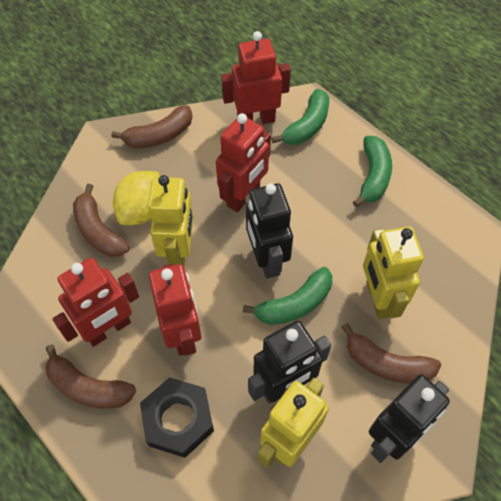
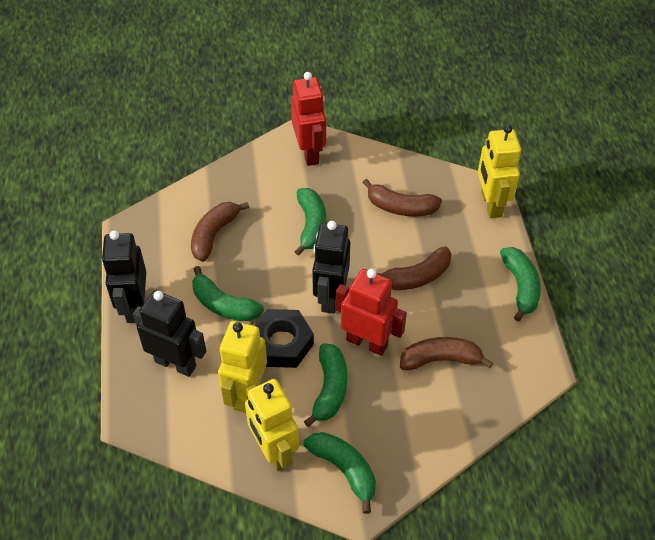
green banana: 3 -> 5
red robot: 4 -> 2
yellow lemon: 1 -> 0

